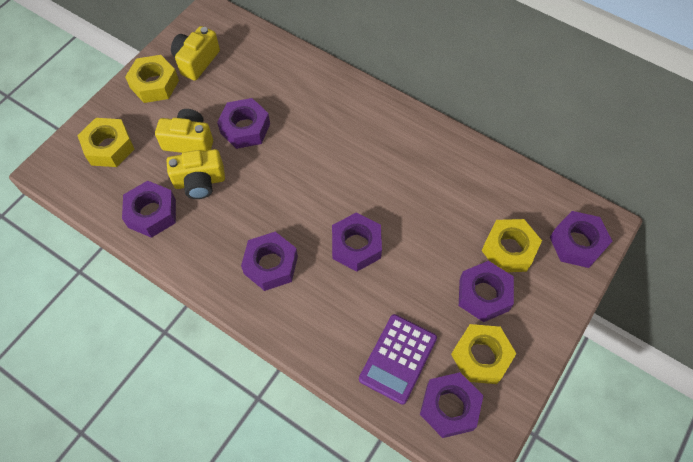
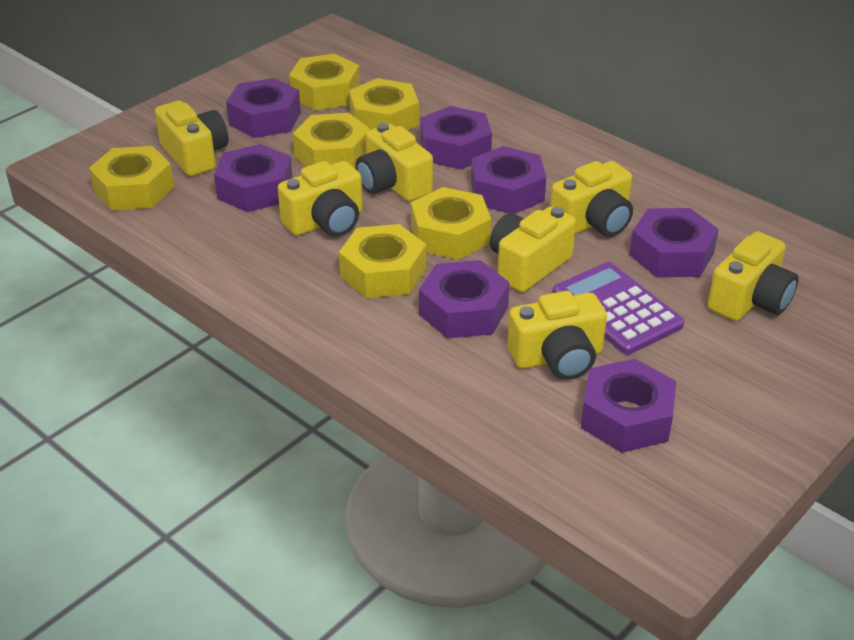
yellow camera: 3 -> 7
yellow nut: 4 -> 6

